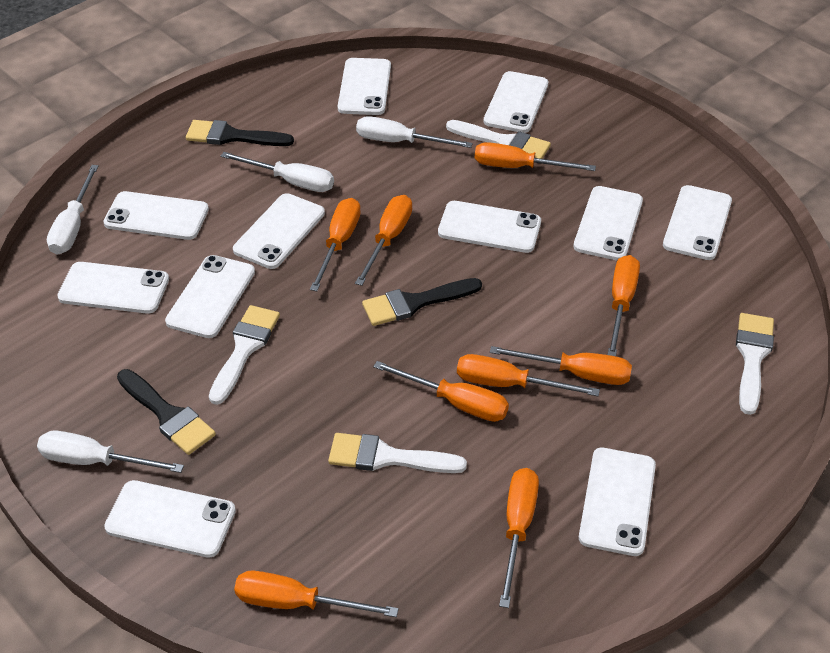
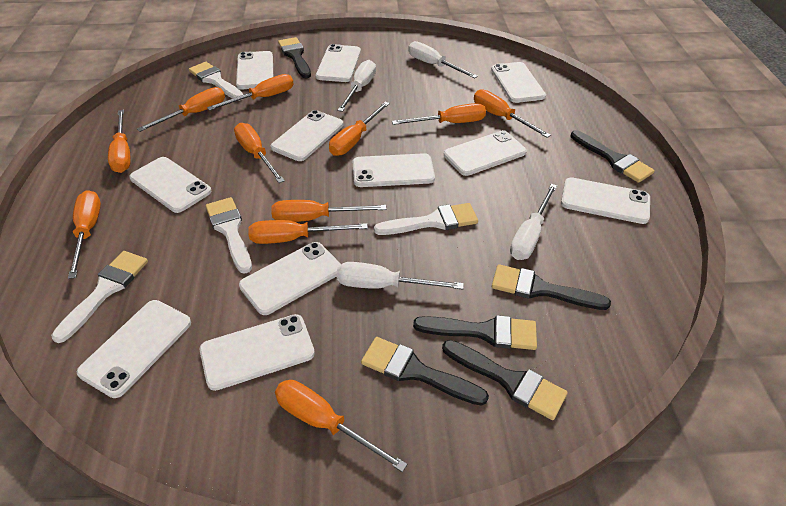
black brush: 3 -> 6
orange screwdriver: 9 -> 11

